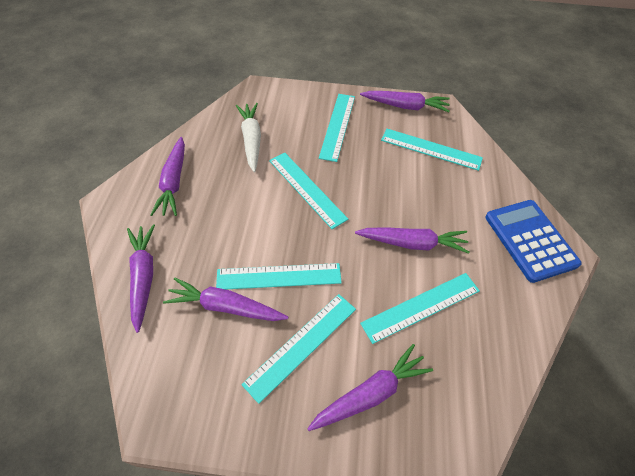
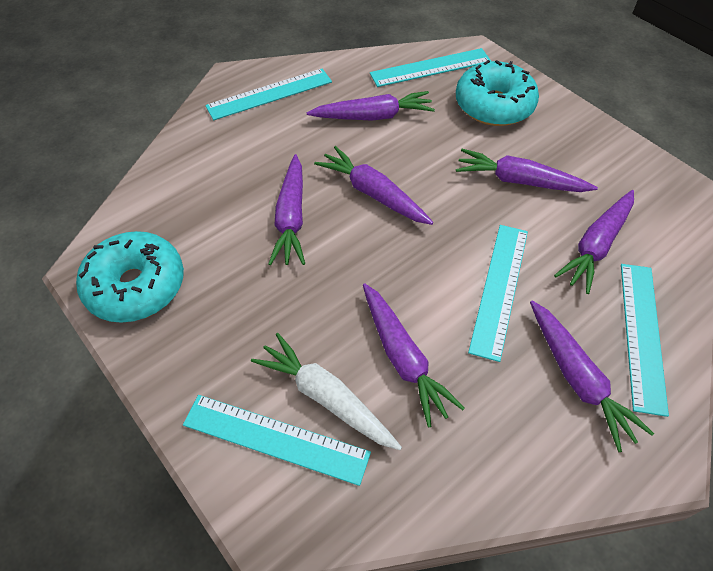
blue calculator: 1 -> 0
purple carrot: 6 -> 7
turquoise donut: 0 -> 2
turquoise ruler: 6 -> 5

